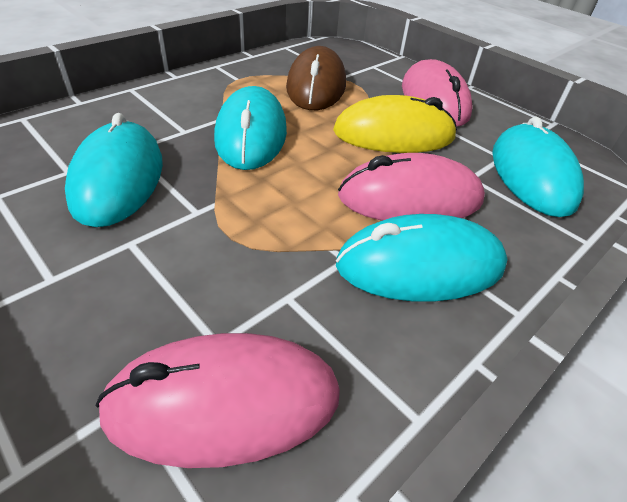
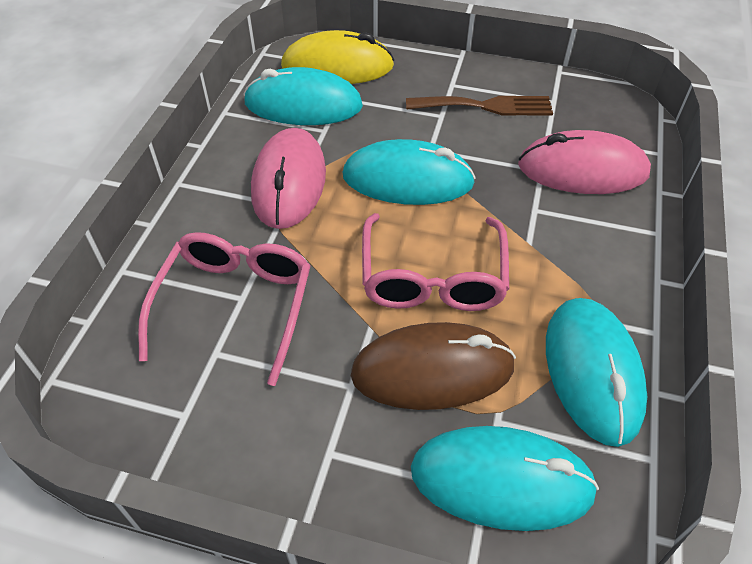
brown fork: 0 -> 1
pink glasses: 0 -> 2
pink mouse: 3 -> 2

